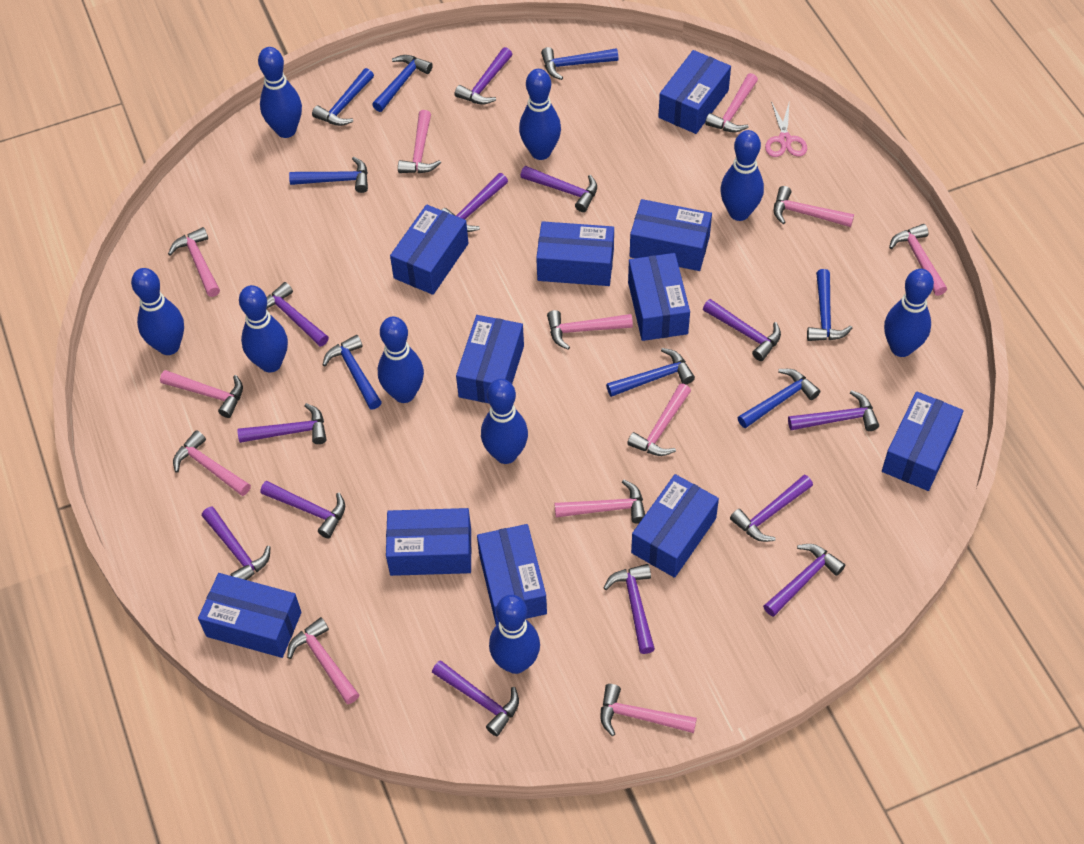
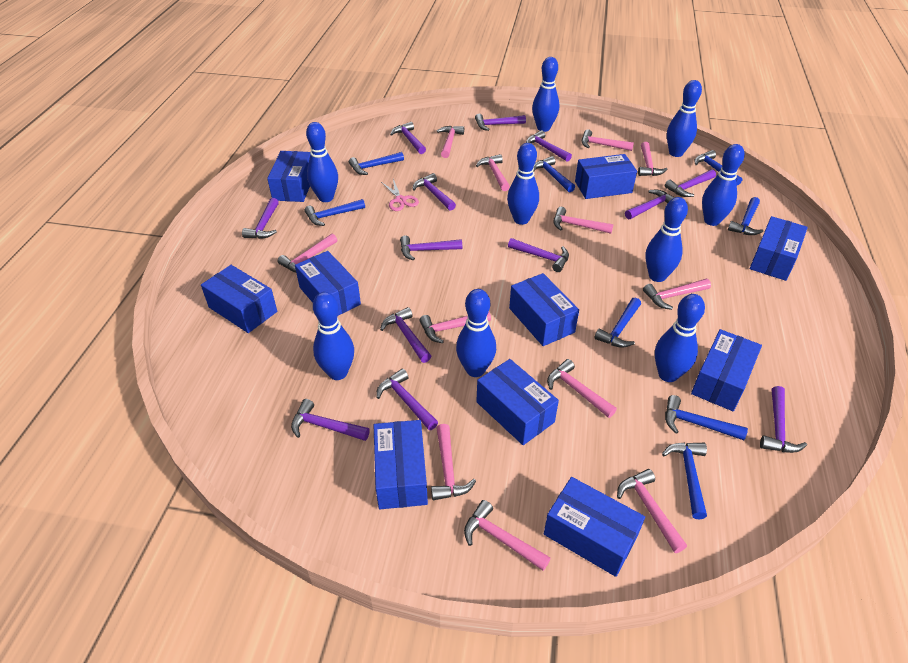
blue box: 11 -> 10

